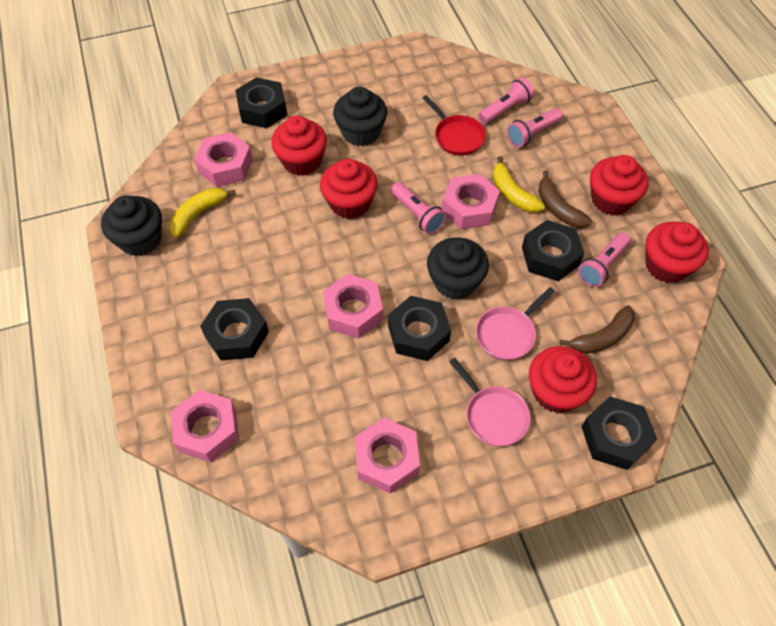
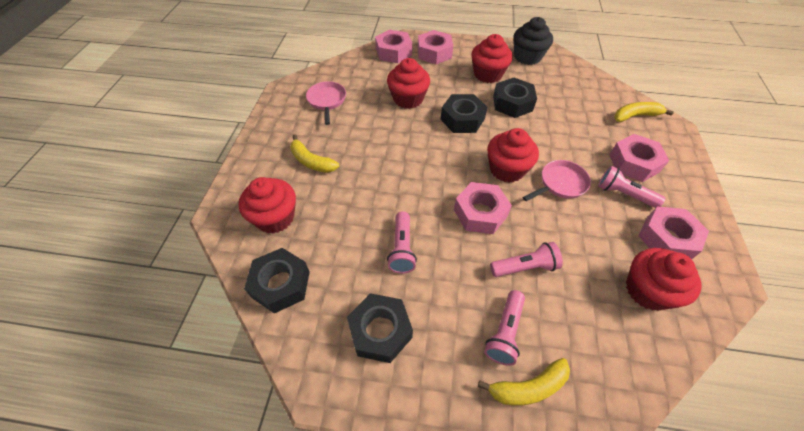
black cupcake: 3 -> 1
black nut: 5 -> 4
brown banana: 2 -> 0
red pan: 1 -> 0
yellow banana: 2 -> 3

